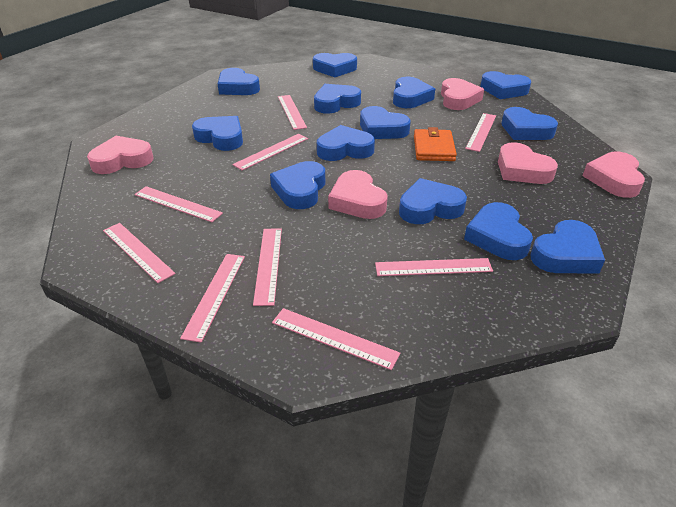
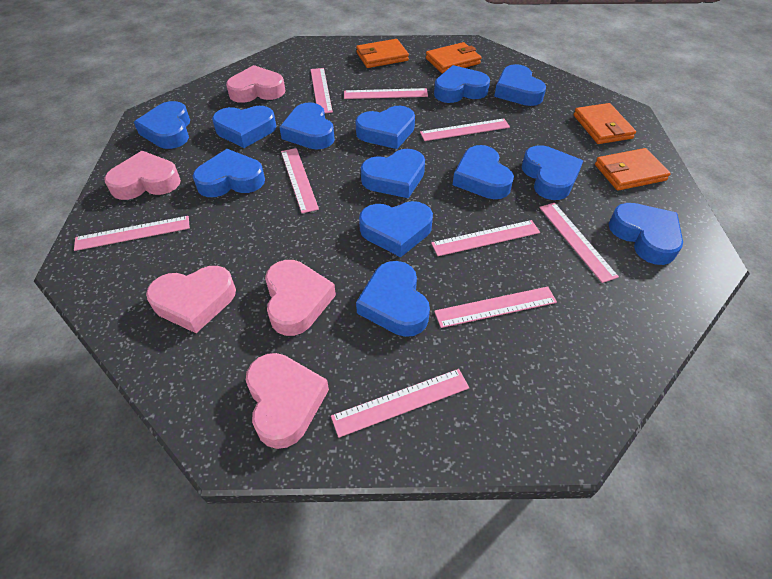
orange wallet: 1 -> 4

